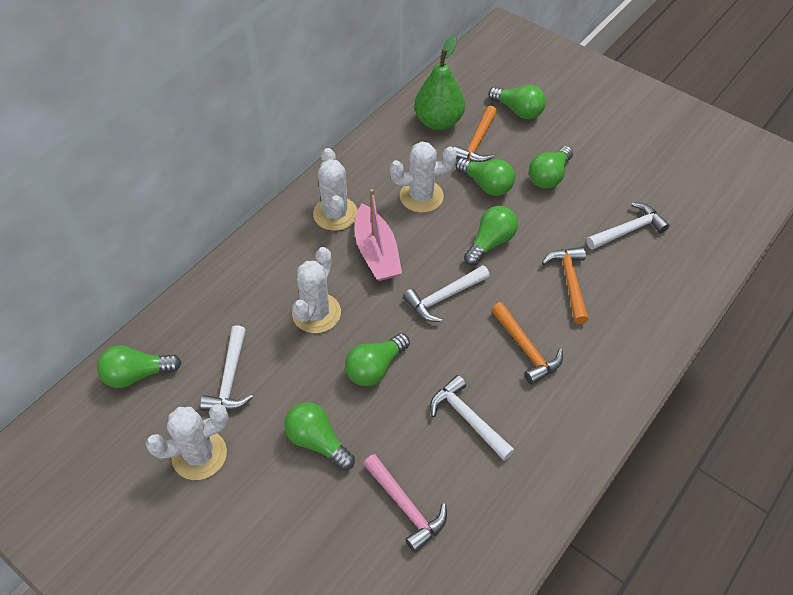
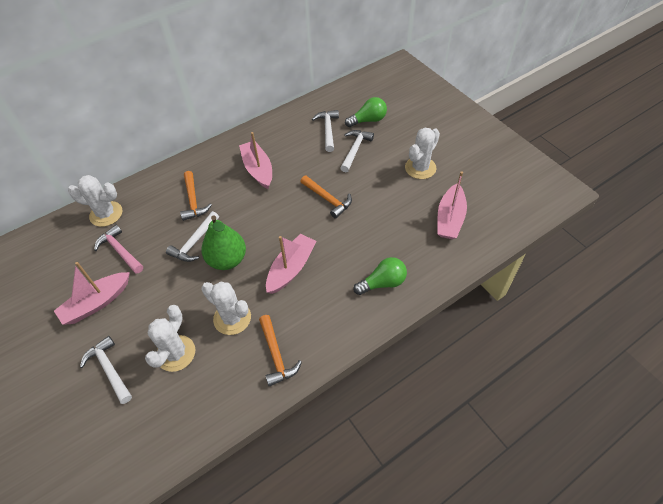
green light bulb: 7 -> 2
pink boat: 1 -> 4

